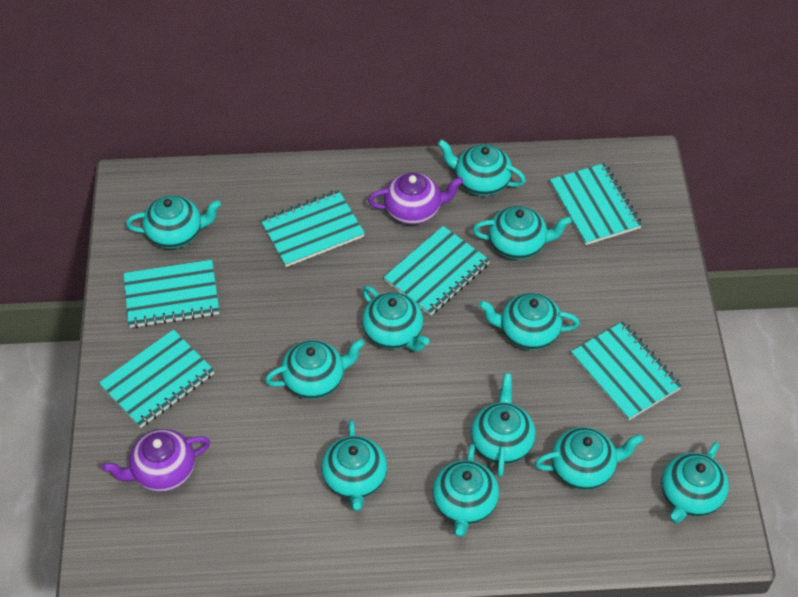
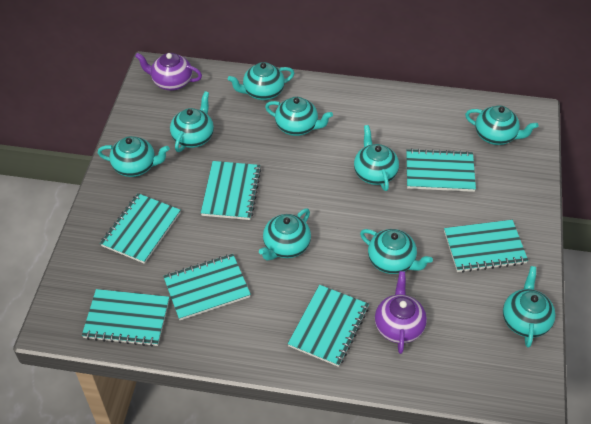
turquoise notebook: 6 -> 7
turquoise teapot: 11 -> 9

